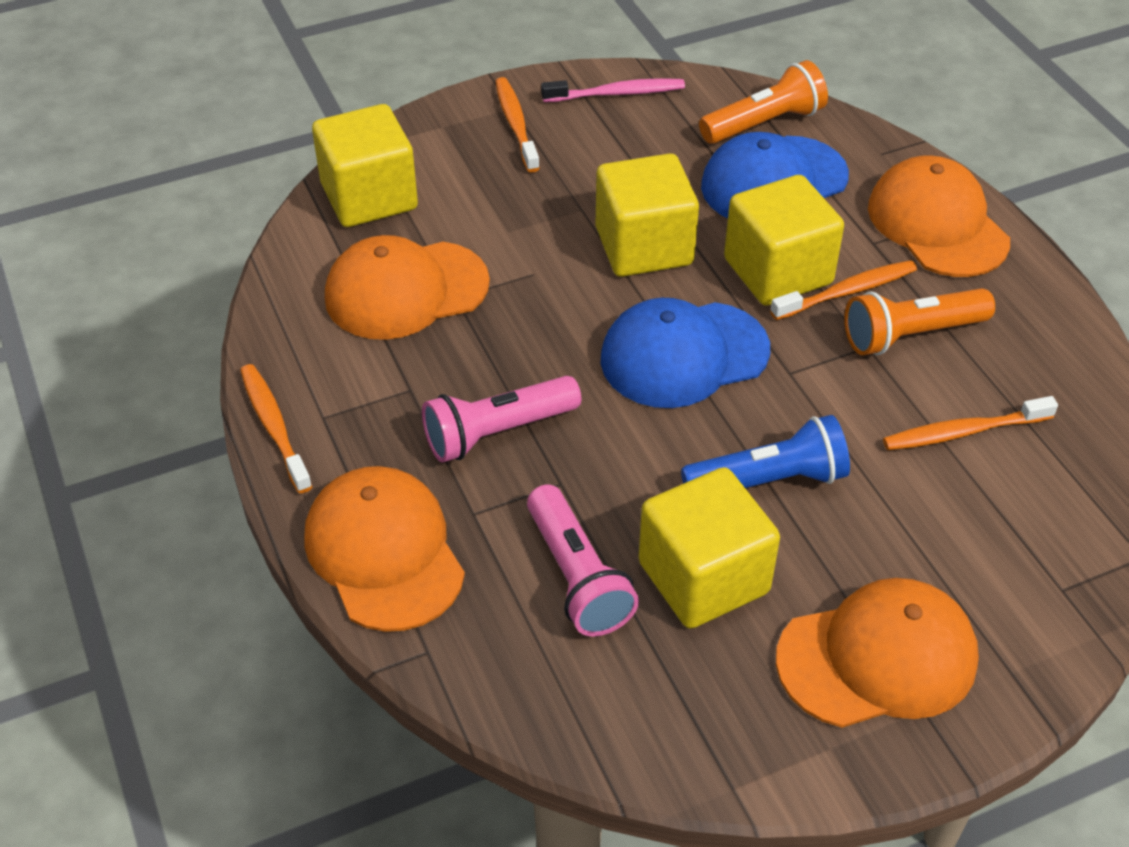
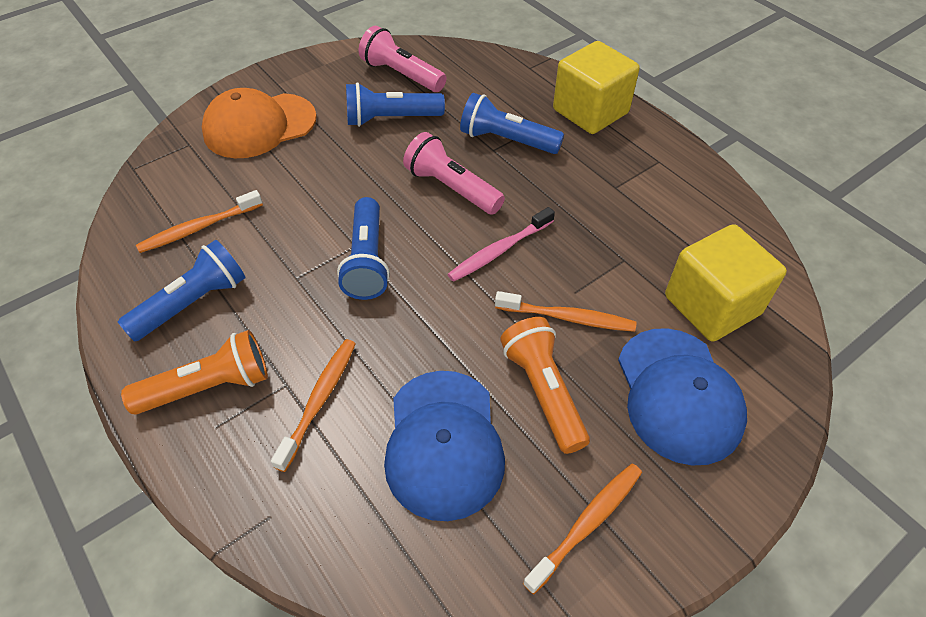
blue flashlight: 1 -> 4
orange cap: 4 -> 1
yellow cube: 4 -> 2

